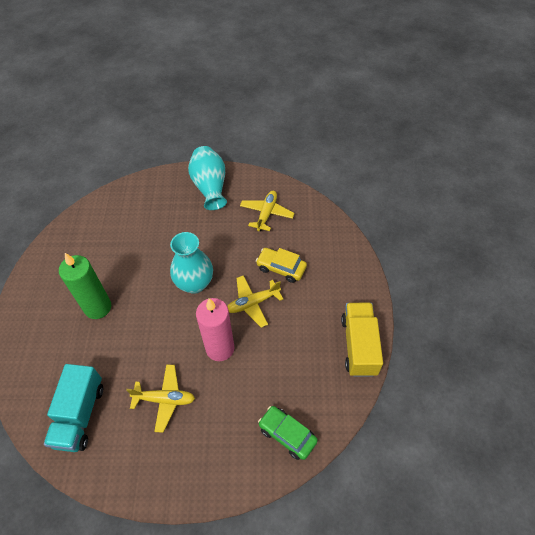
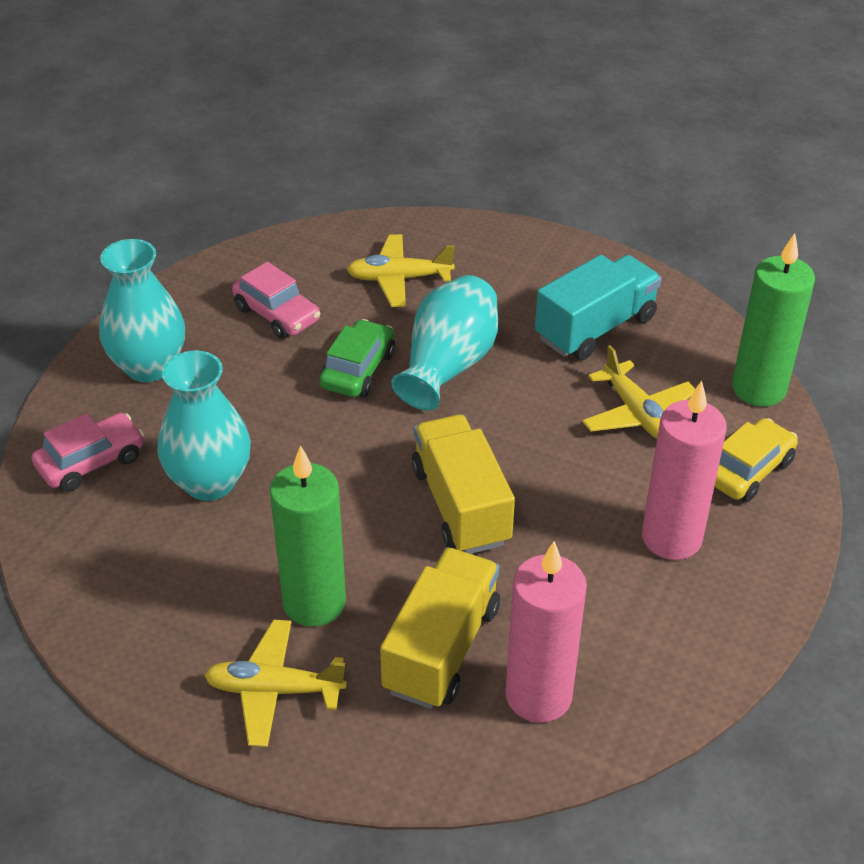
green candle: 1 -> 2
pink candle: 1 -> 2
pink car: 0 -> 2
turquoise vase: 2 -> 3
yellow truck: 1 -> 2

